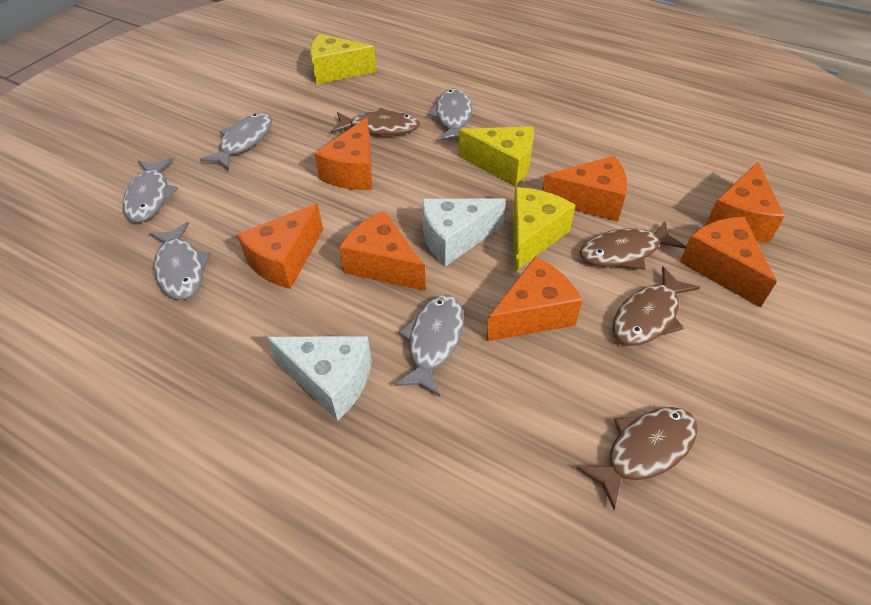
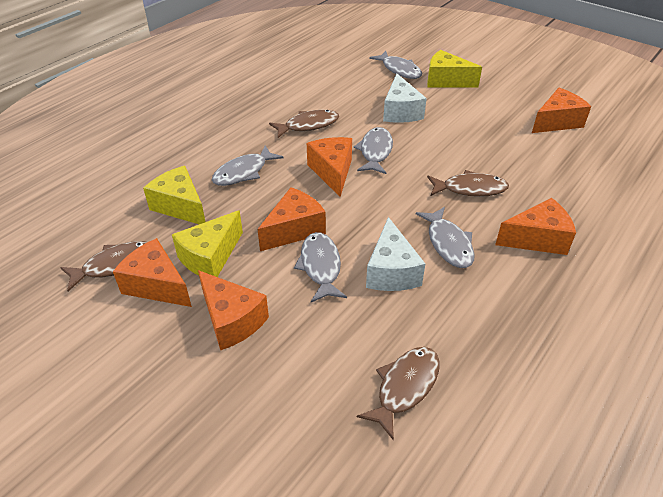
orange cheese: 7 -> 6

